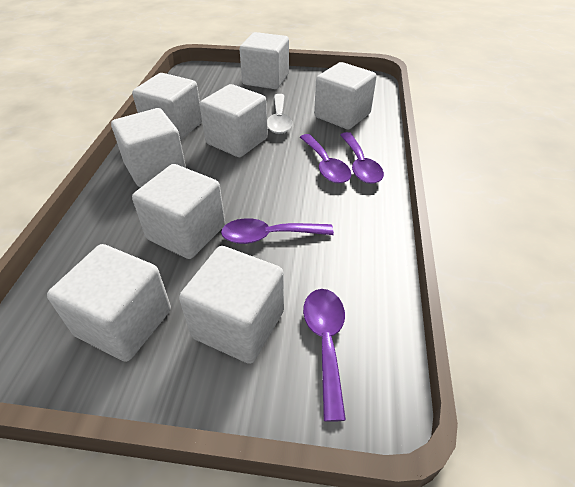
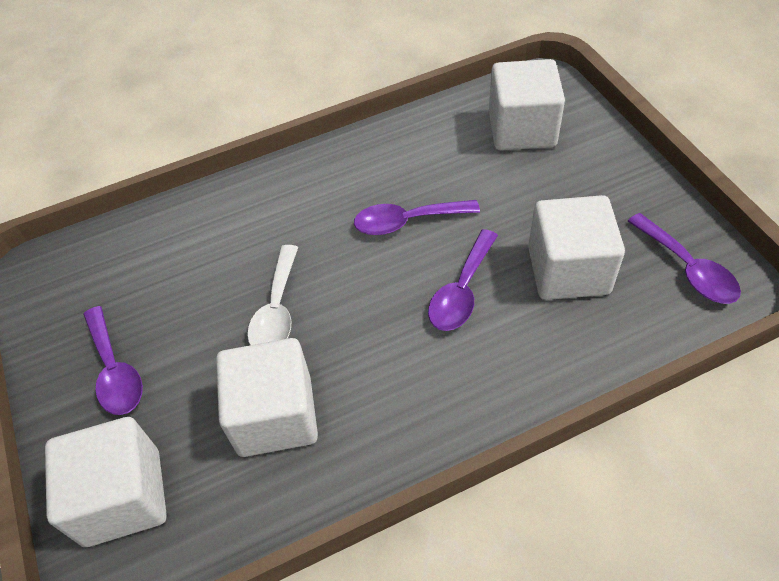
white cube: 8 -> 4

